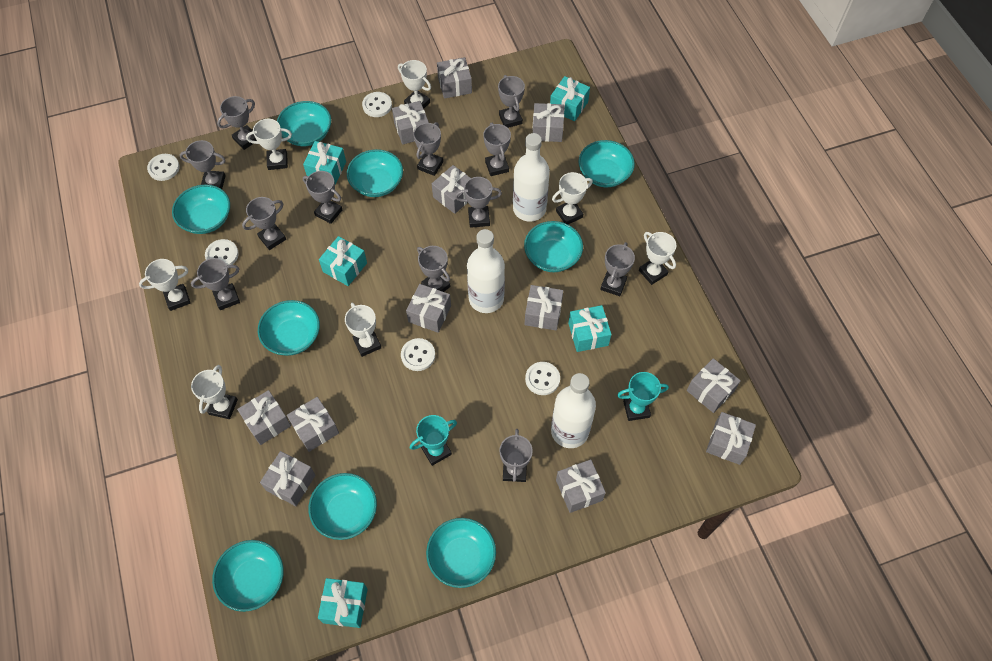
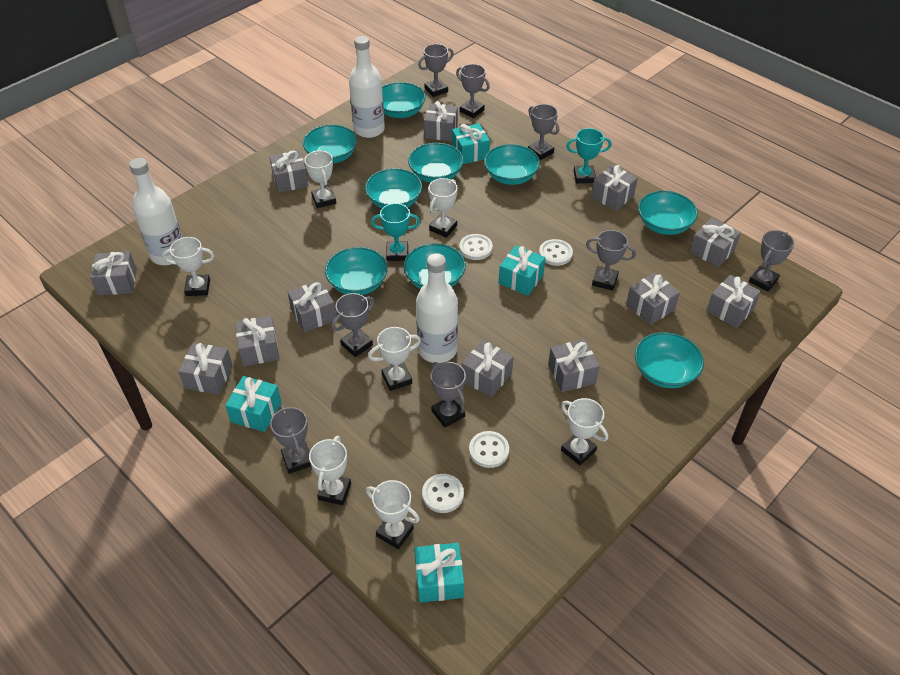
grey trophy: 12 -> 8
turquoise gift: 5 -> 4
white button: 5 -> 4

